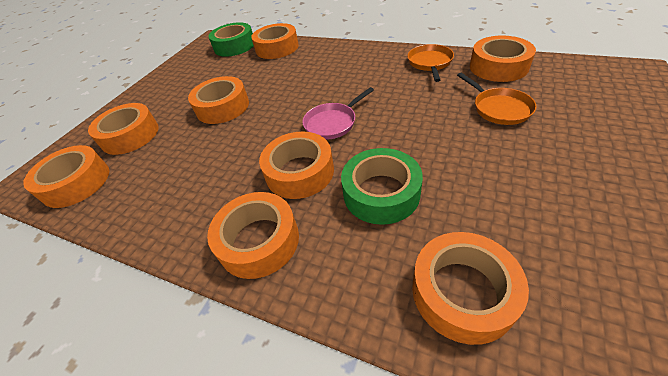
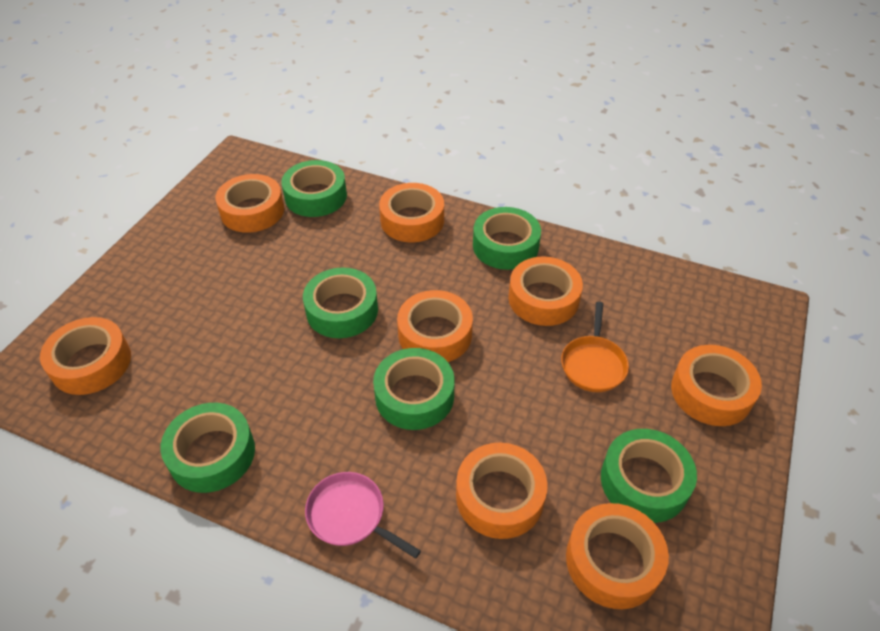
green tape: 2 -> 6
orange pan: 2 -> 1

